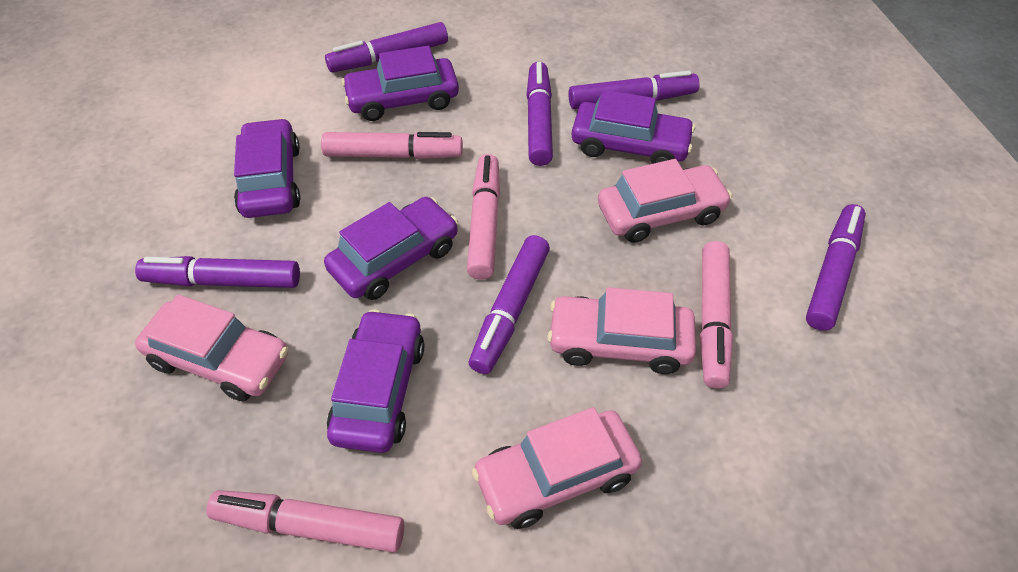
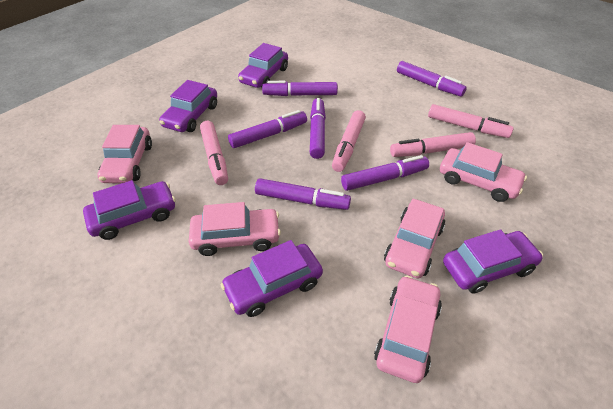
pink car: 4 -> 5

